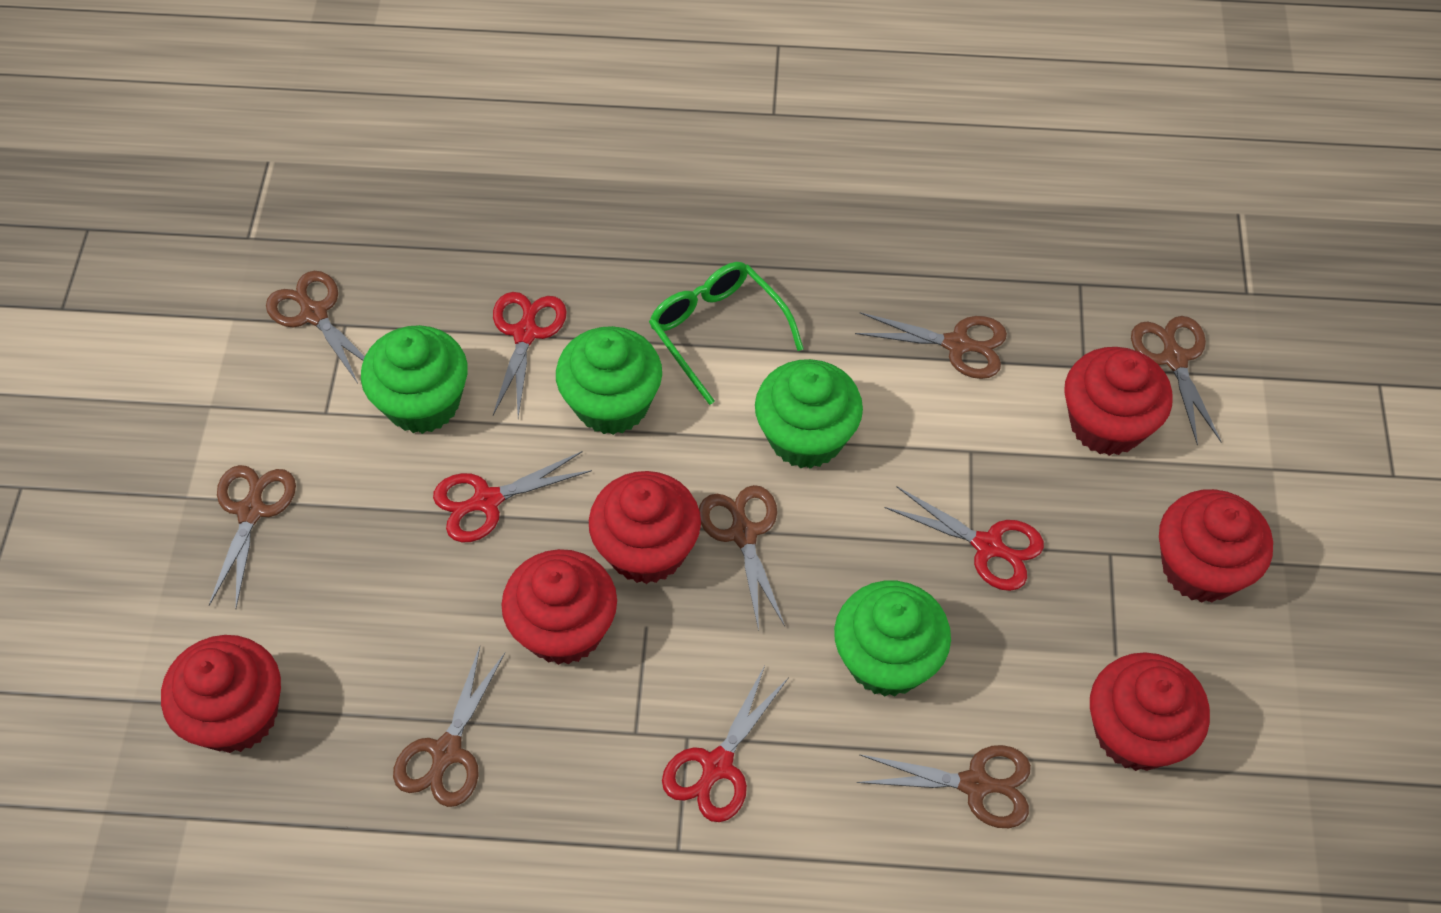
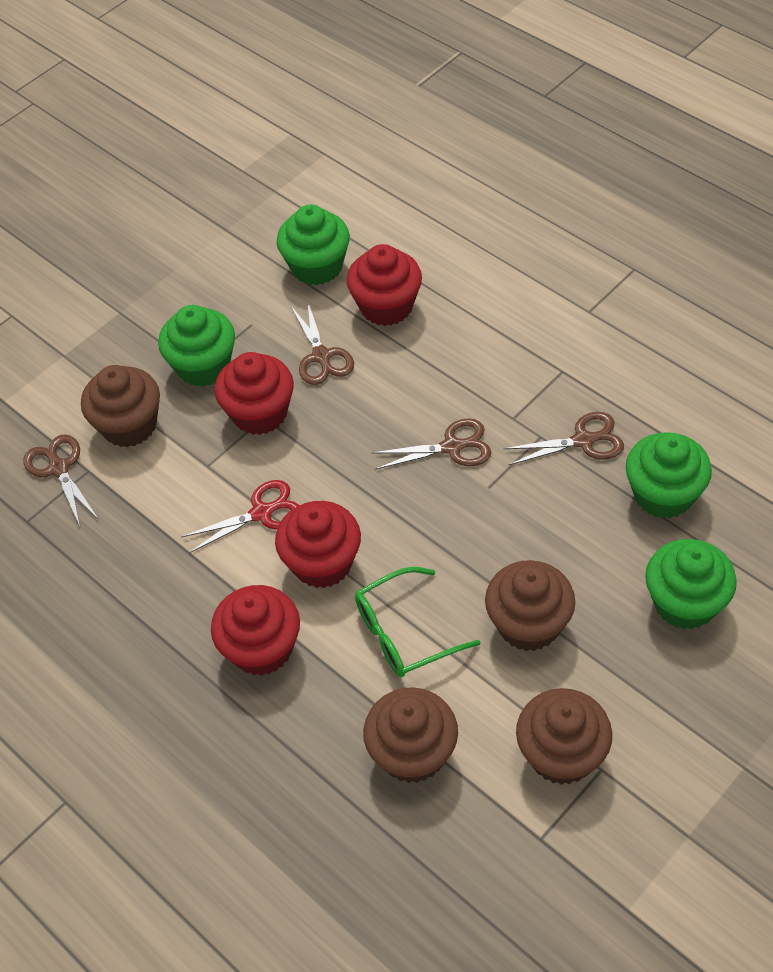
brown cupcake: 0 -> 4
brown scissors: 7 -> 4
red cupcake: 6 -> 4
red scissors: 4 -> 1

